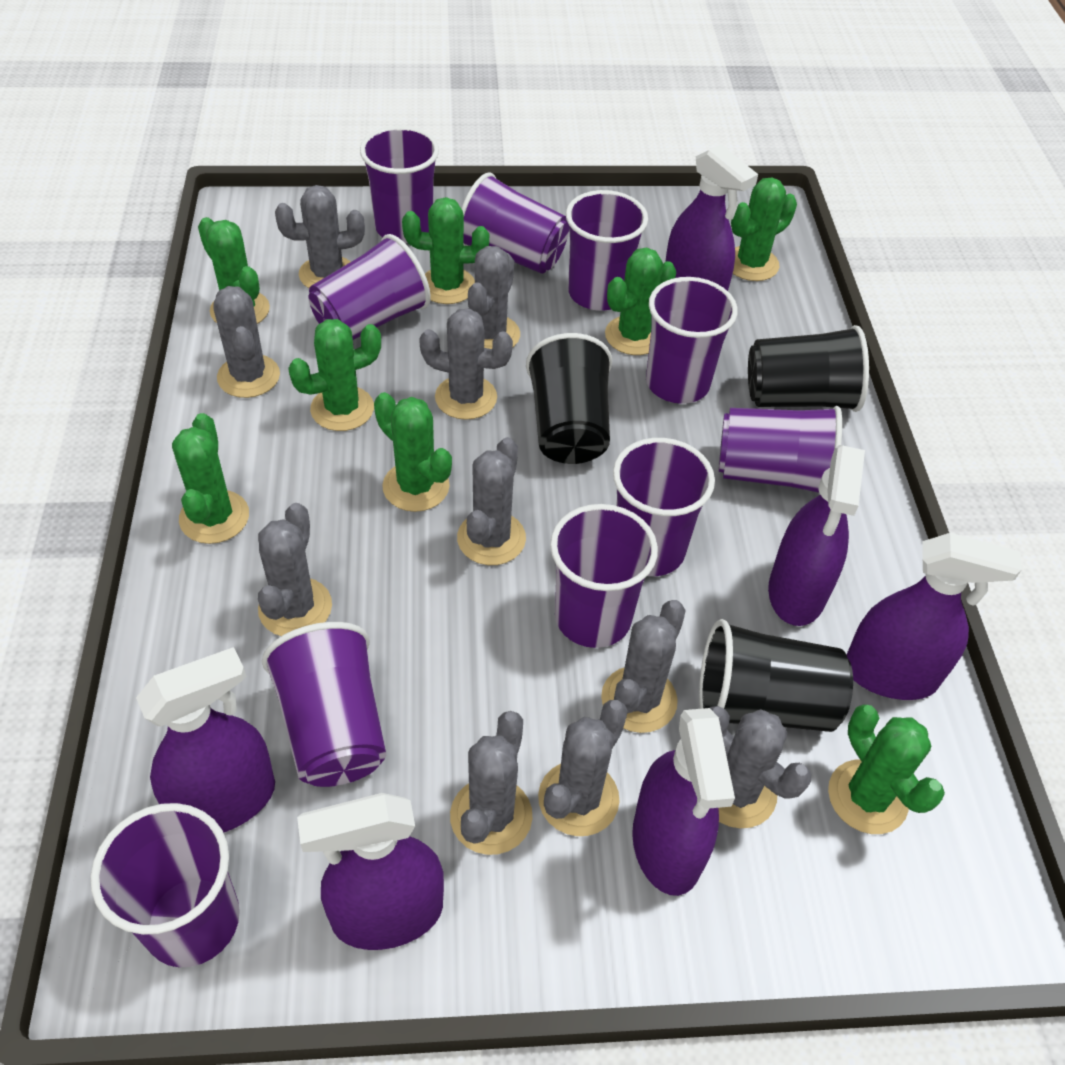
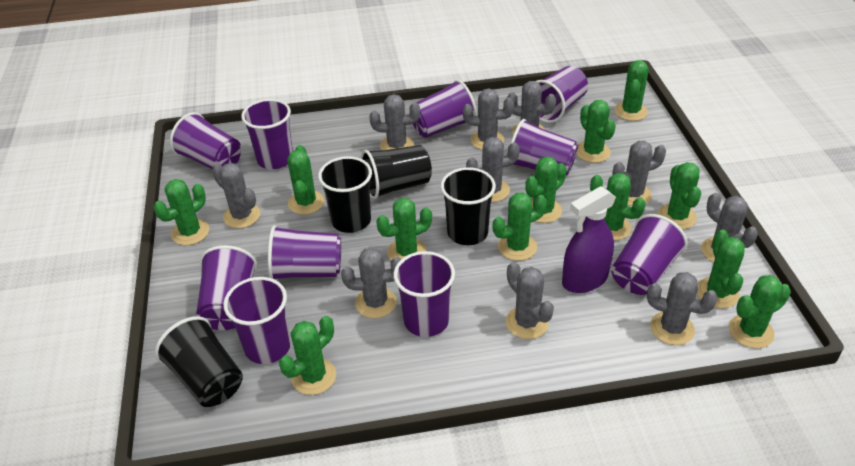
black cup: 3 -> 4
green cactus: 8 -> 12
purple spray bottle: 6 -> 1

